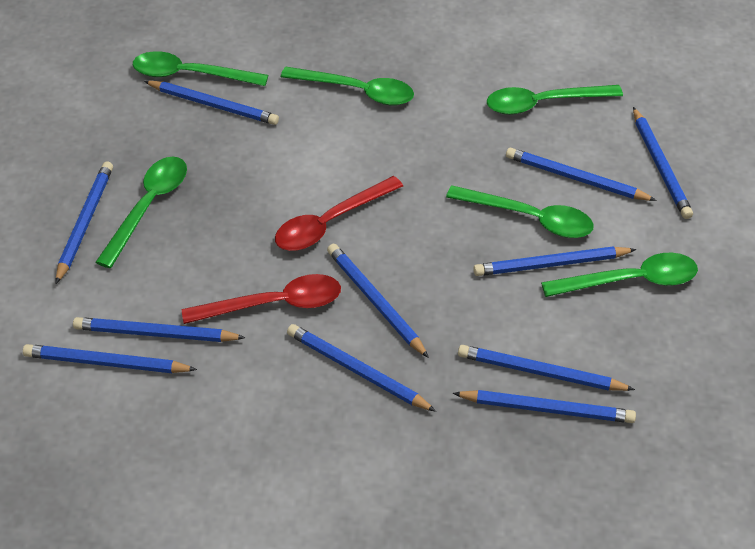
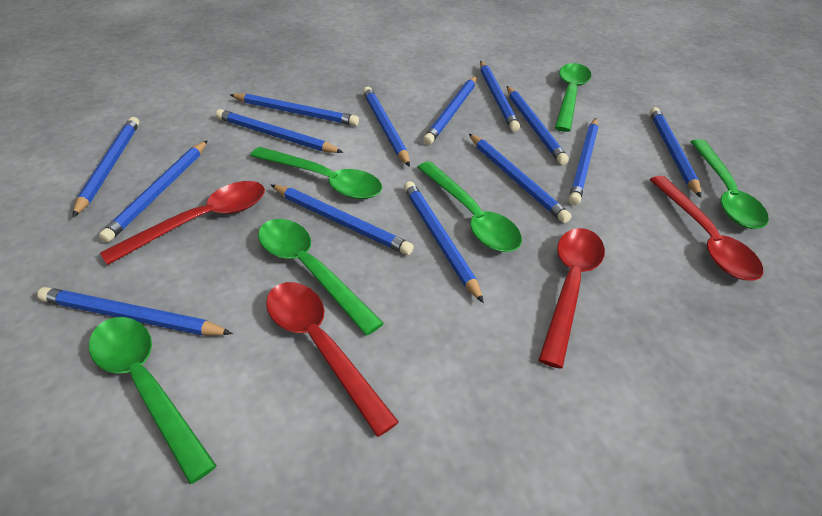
blue pencil: 11 -> 14
red spoon: 2 -> 4

